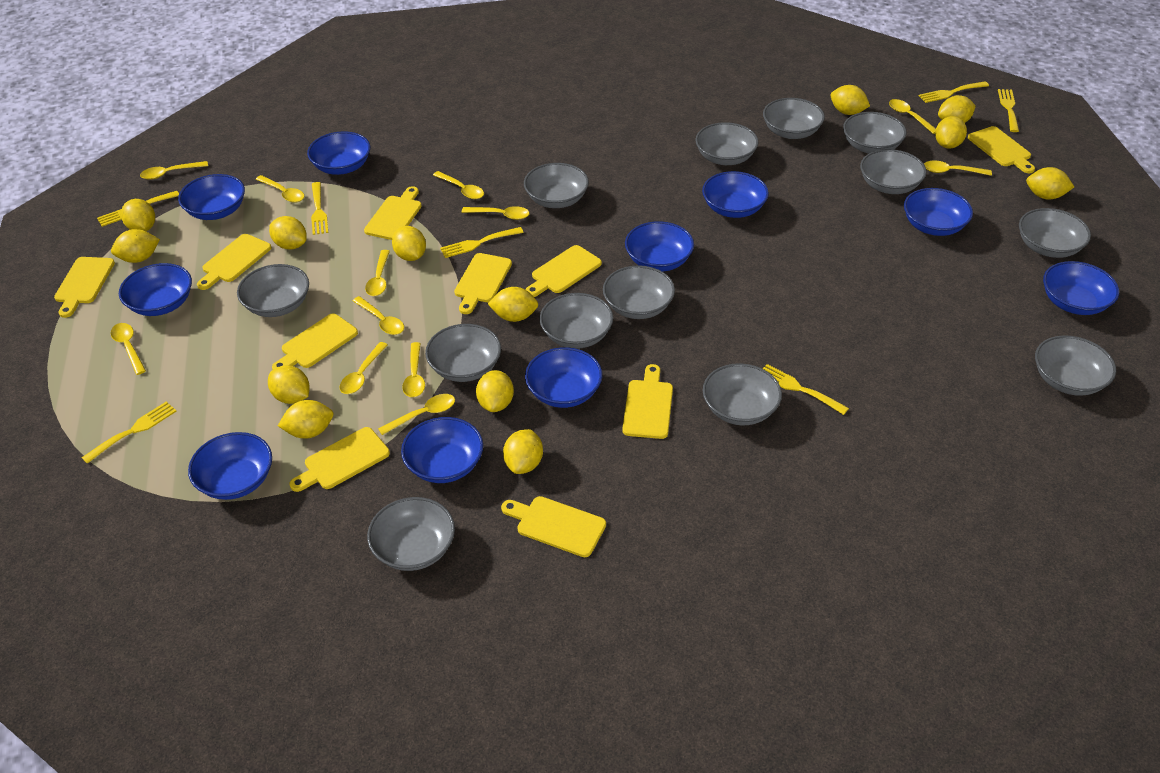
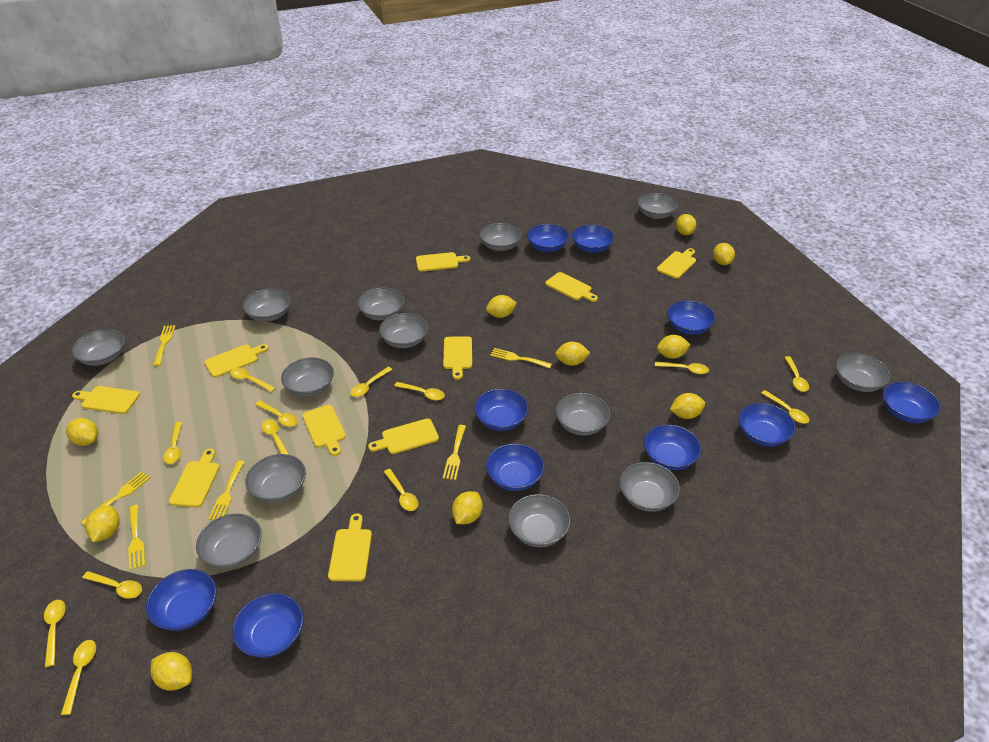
yellow fork: 7 -> 6
yellow lemon: 13 -> 10
yellow spoon: 12 -> 13

